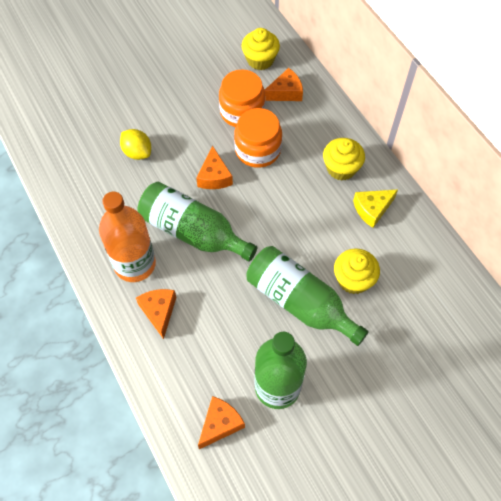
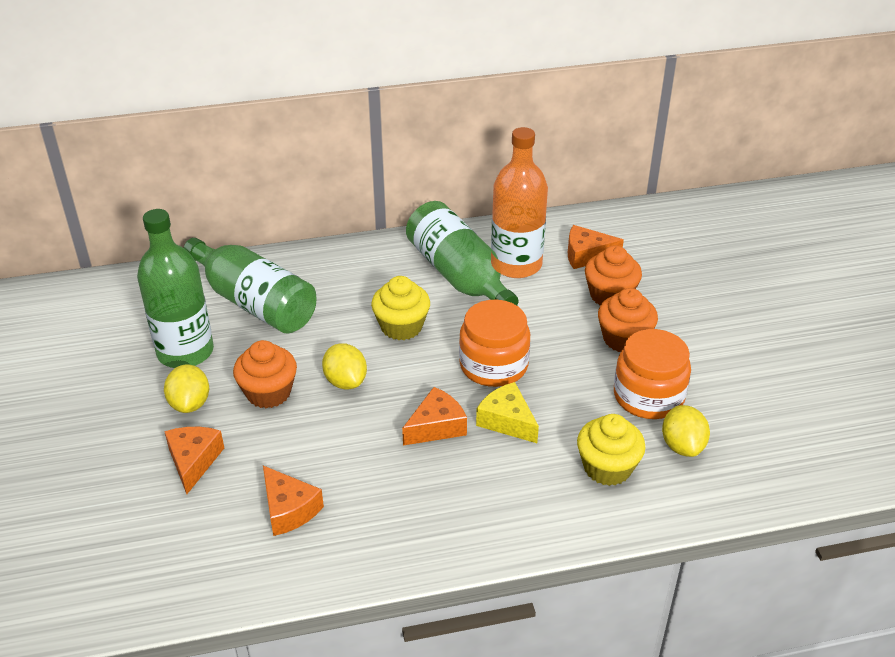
orange cupcake: 0 -> 3
yellow cupcake: 3 -> 2
yellow lemon: 1 -> 3

